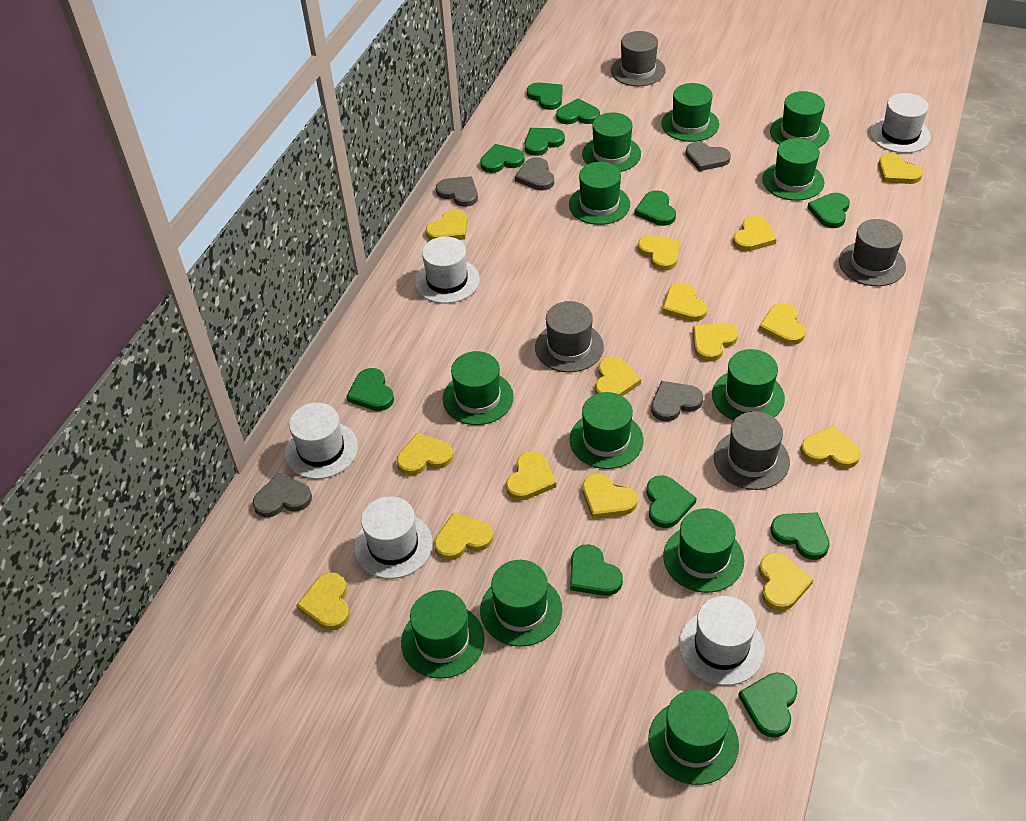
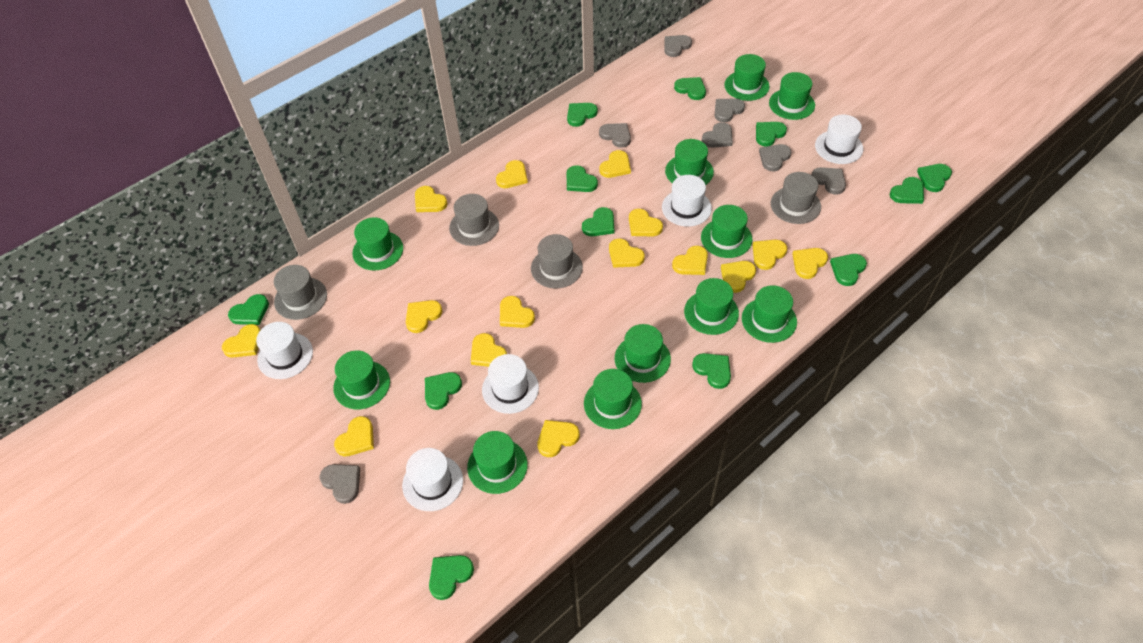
green hat: 12 -> 11
green heart: 11 -> 12
grey heart: 5 -> 7

